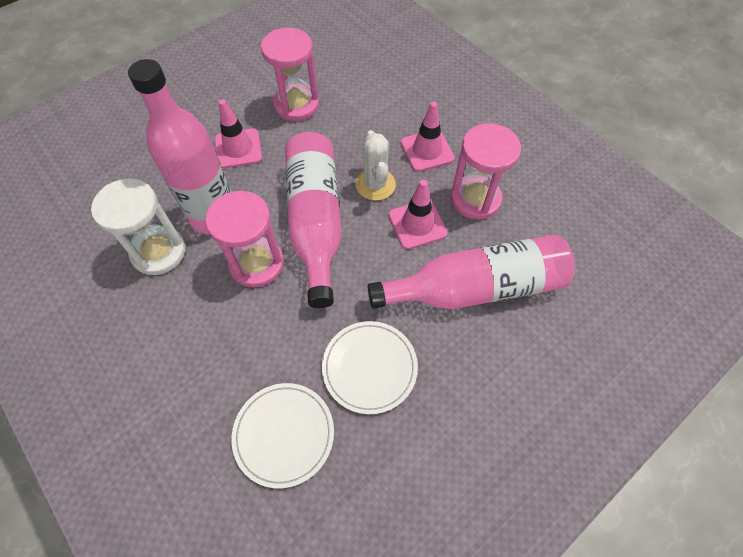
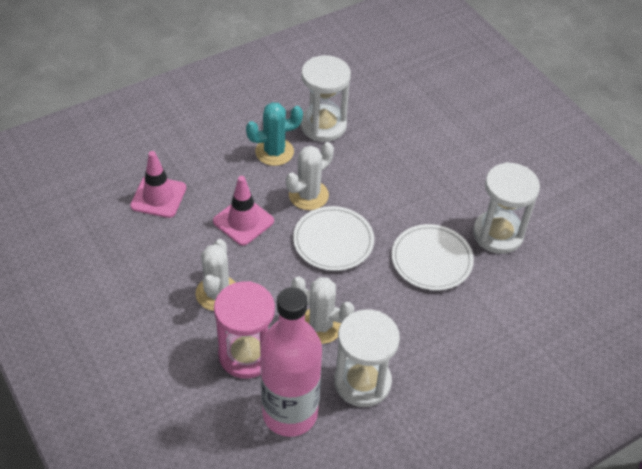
pink bottle: 3 -> 1
pink hourglass: 3 -> 1
pink traffic cone: 3 -> 2
turquoise cactus: 0 -> 1
white cactus: 1 -> 3
white hourglass: 1 -> 3

